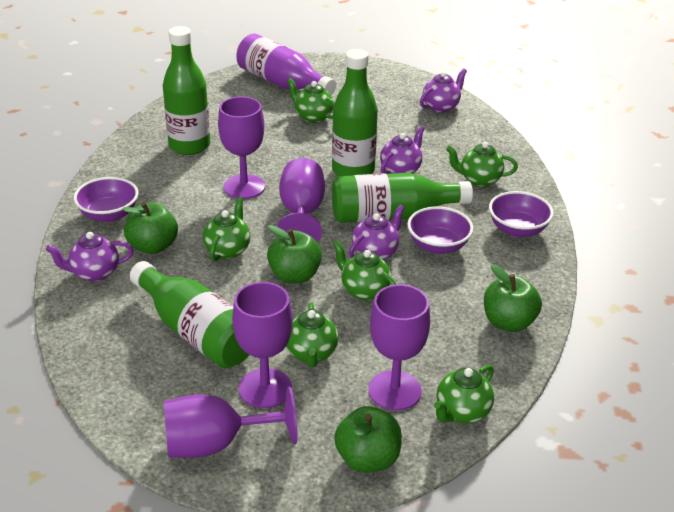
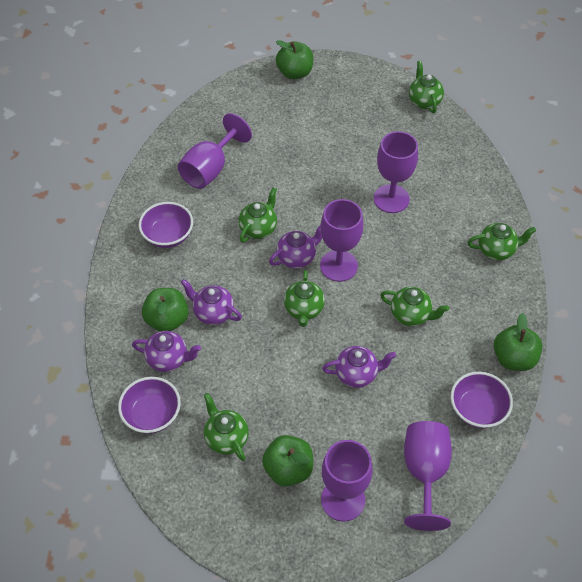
green bottle: 4 -> 0
purple bottle: 1 -> 0

